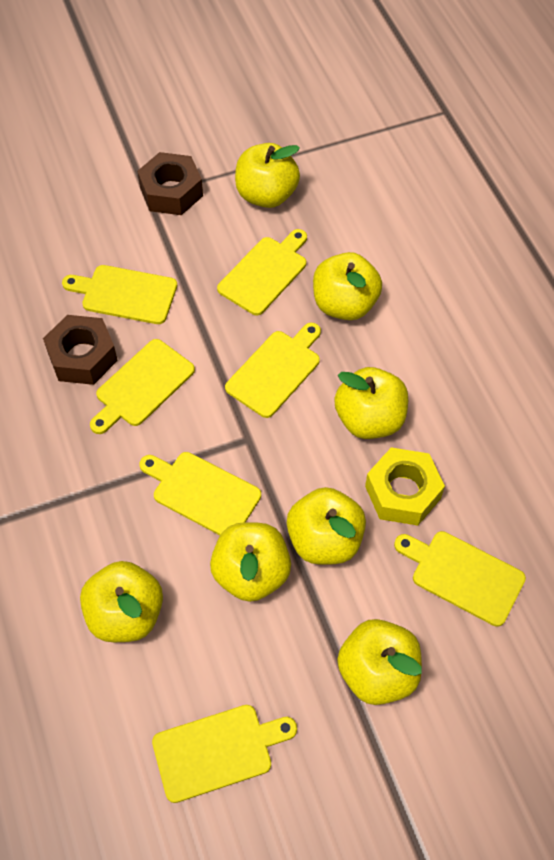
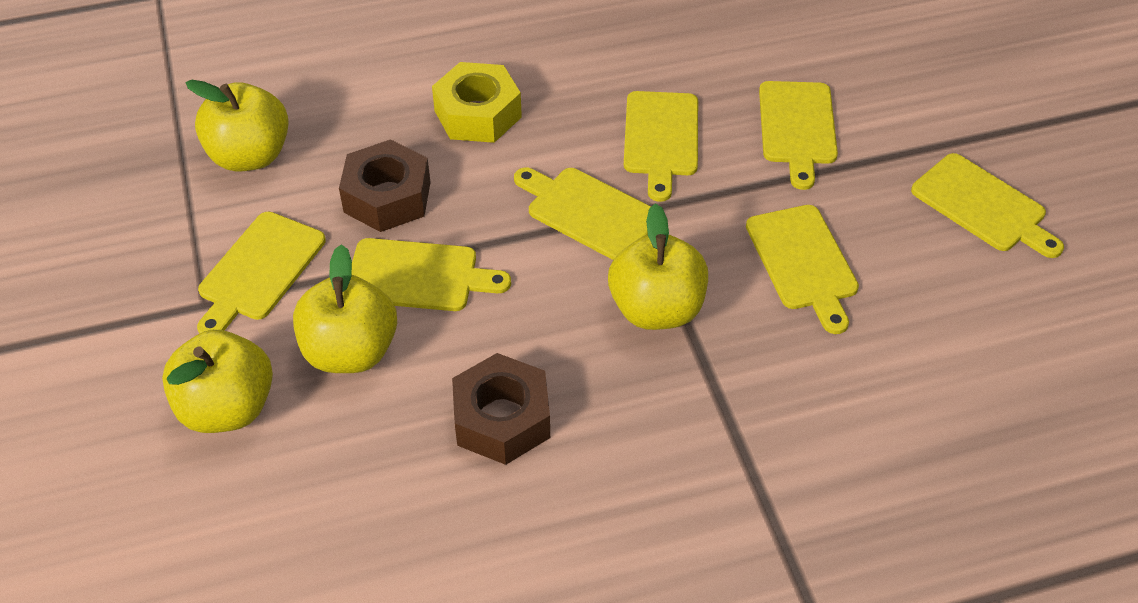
yellow apple: 7 -> 4

